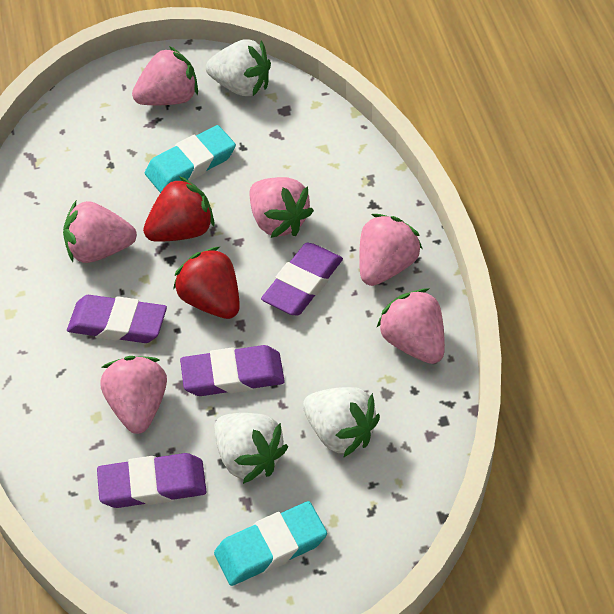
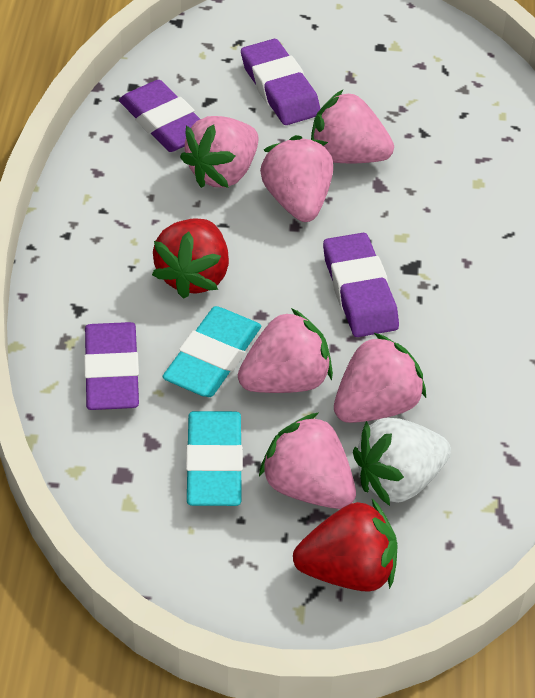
white strawberry: 3 -> 1

